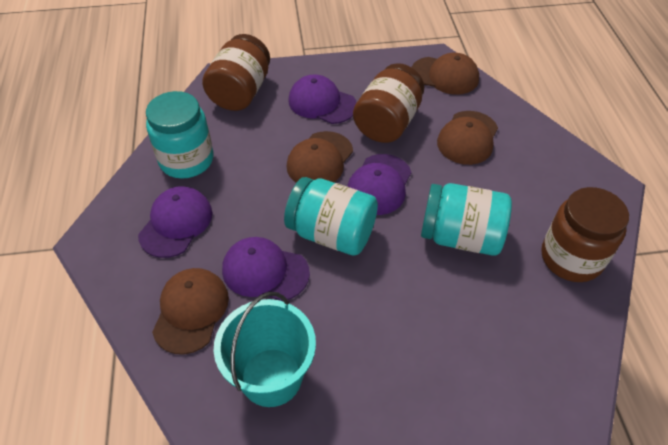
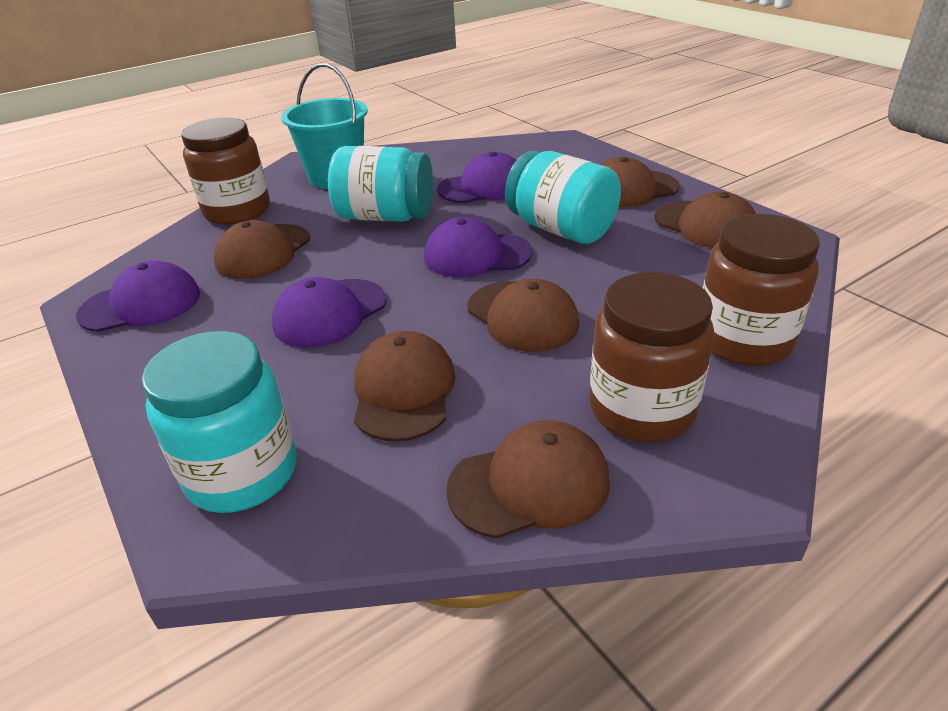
brown cap: 4 -> 6

